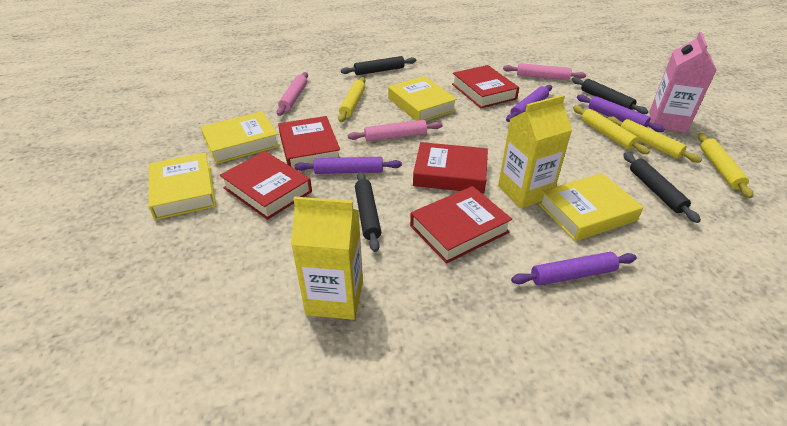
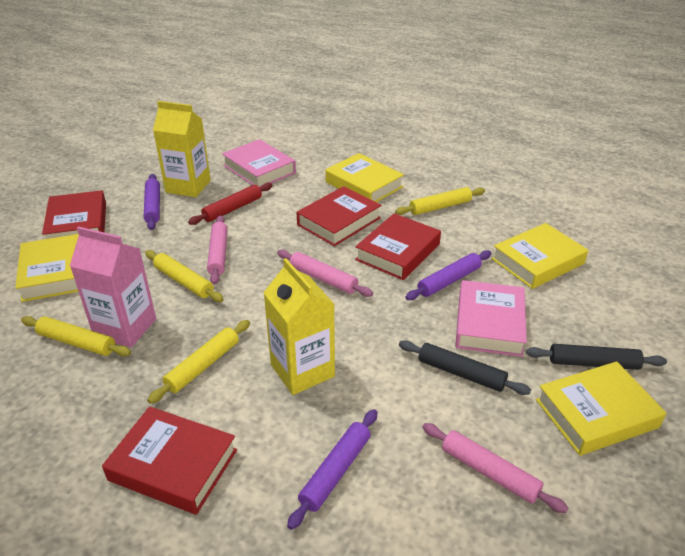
black rolling pin: 4 -> 2
pink book: 0 -> 2
purple rolling pin: 4 -> 3
red book: 5 -> 4
red rolling pin: 0 -> 1

